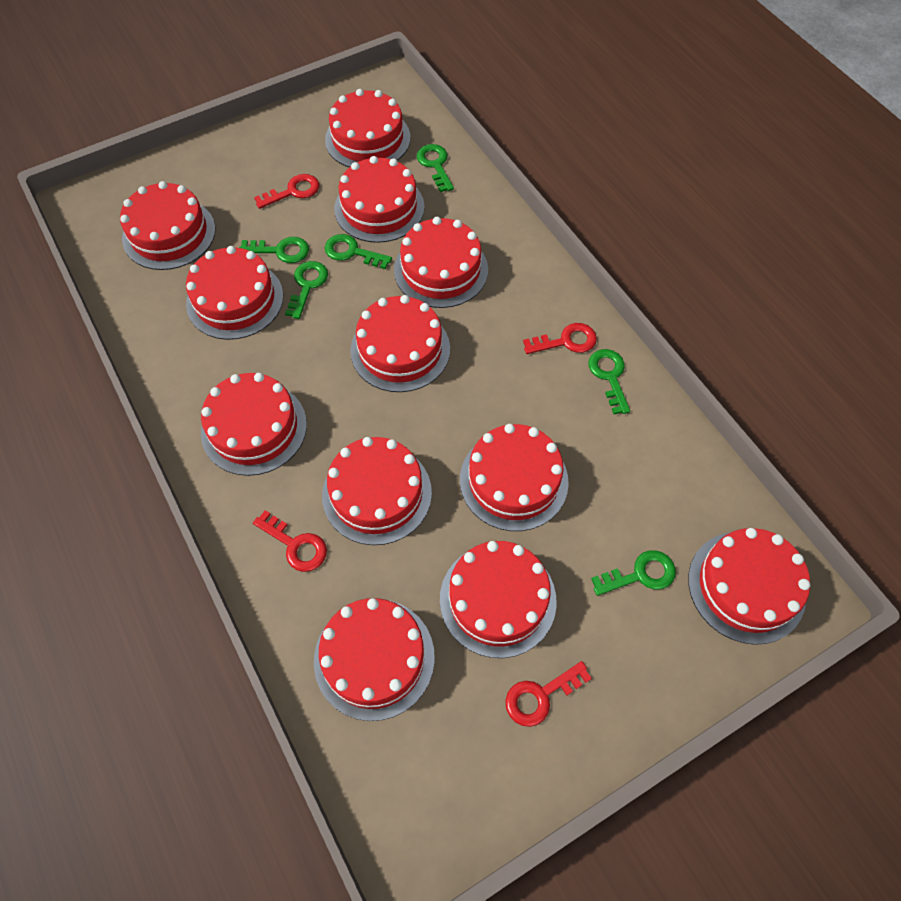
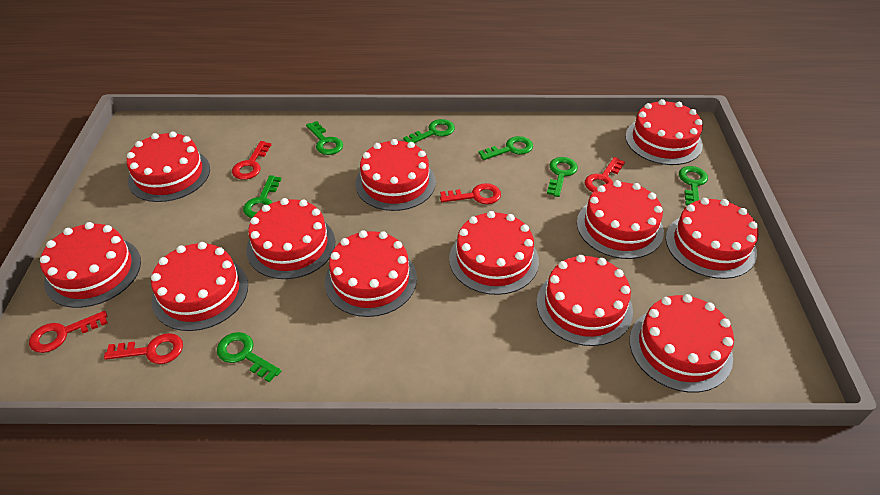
green key: 6 -> 7
red key: 4 -> 5

